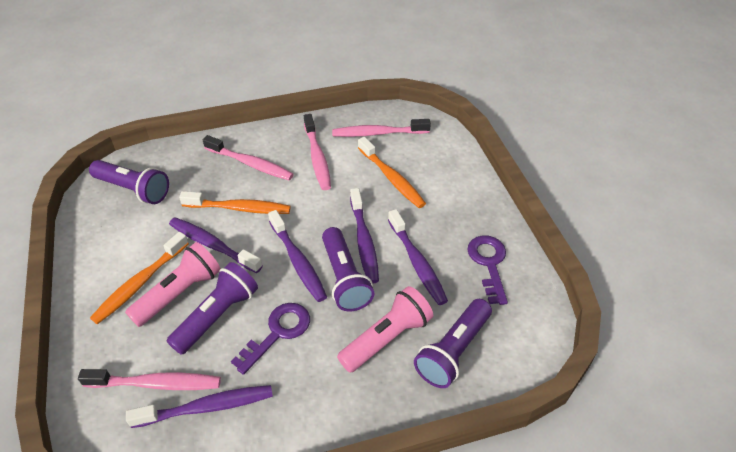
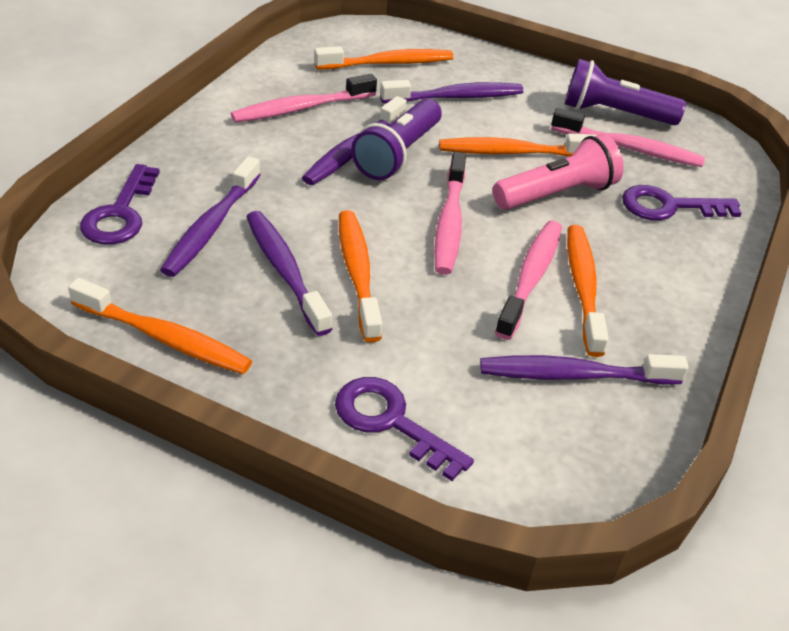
orange toothbrush: 3 -> 5
pink flashlight: 2 -> 1
purple flashlight: 4 -> 2
purple key: 2 -> 3

